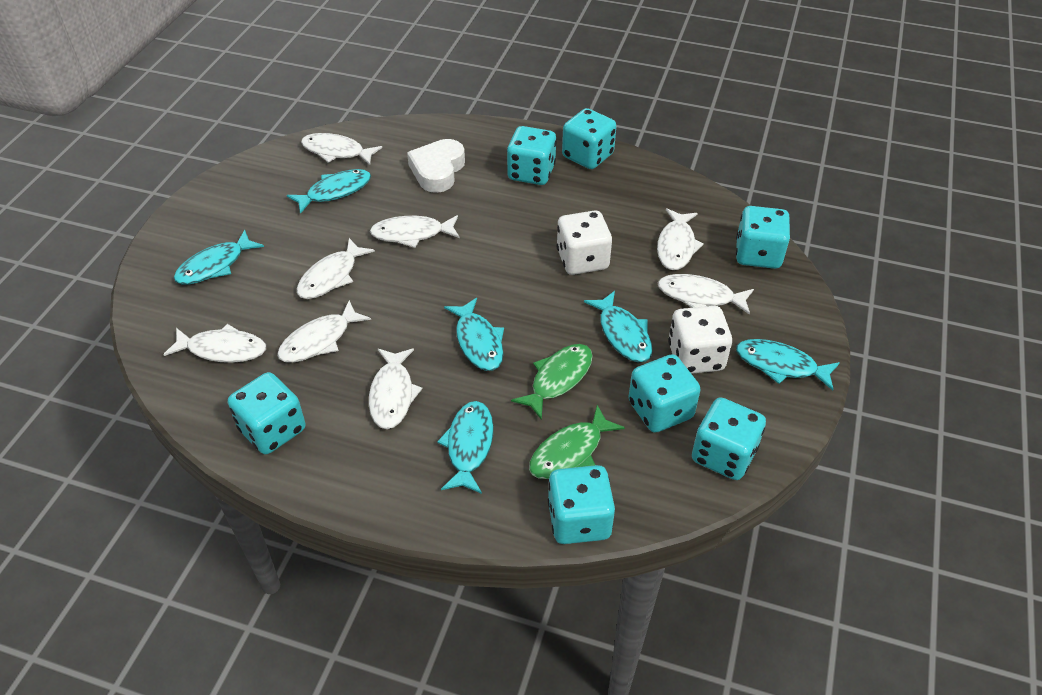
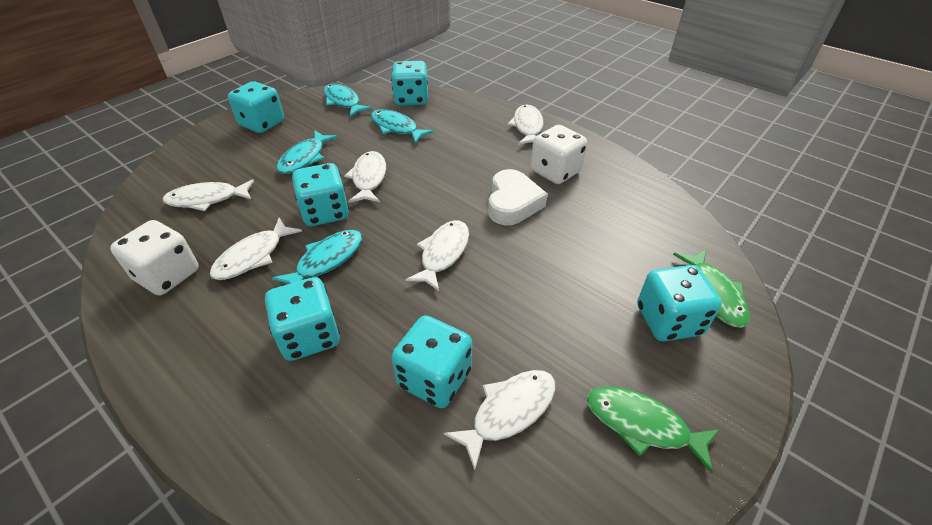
turquoise dice: 7 -> 6
turquoise fish: 6 -> 4
white fish: 8 -> 6

